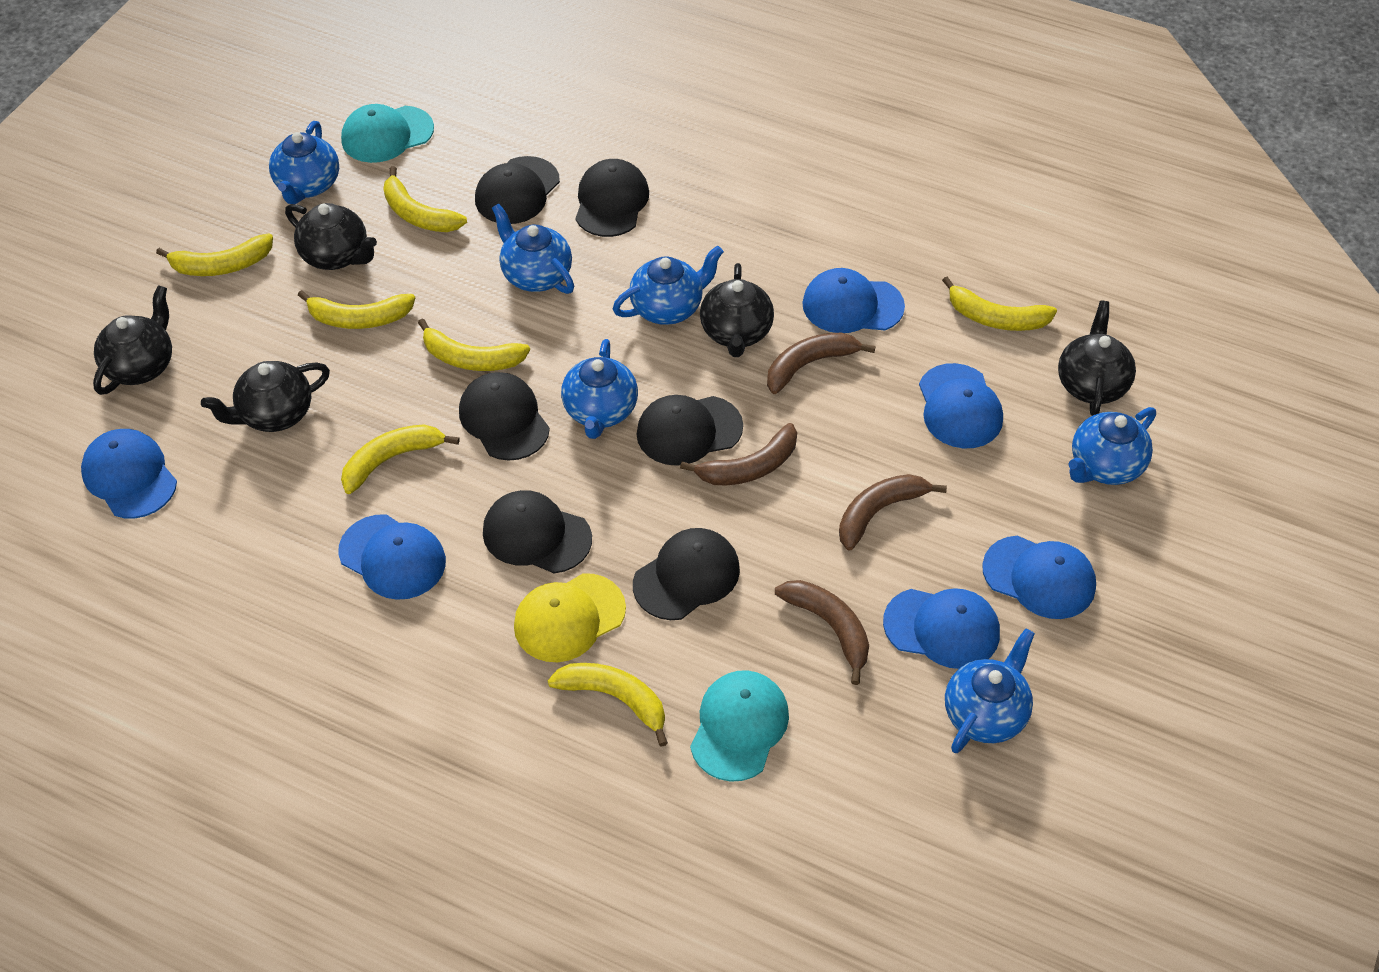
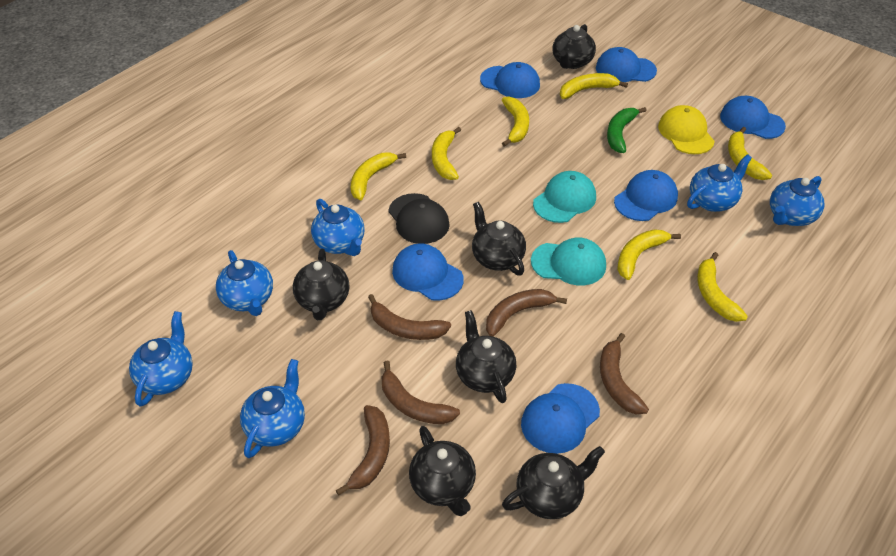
black cap: 6 -> 1
black teapot: 5 -> 6
brown banana: 4 -> 5
green banana: 0 -> 1

